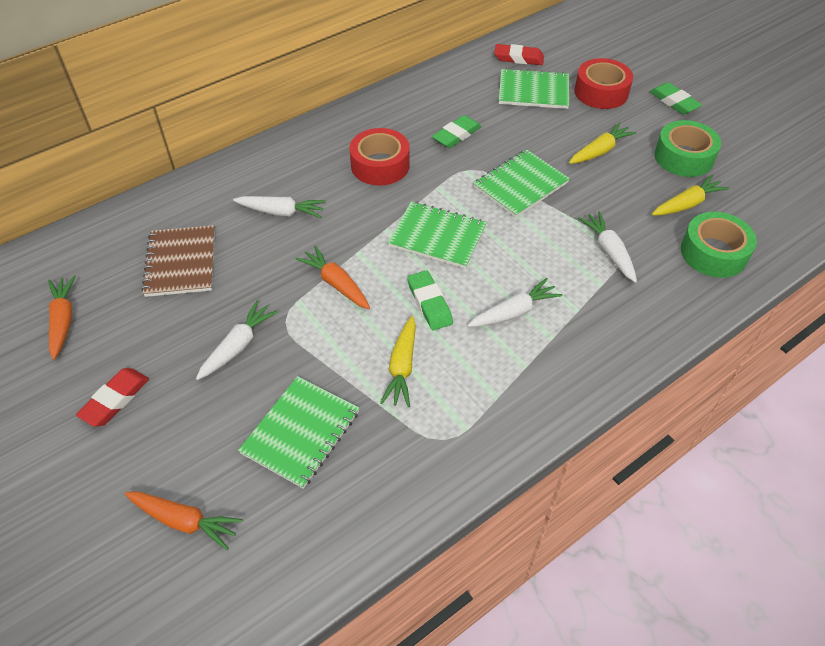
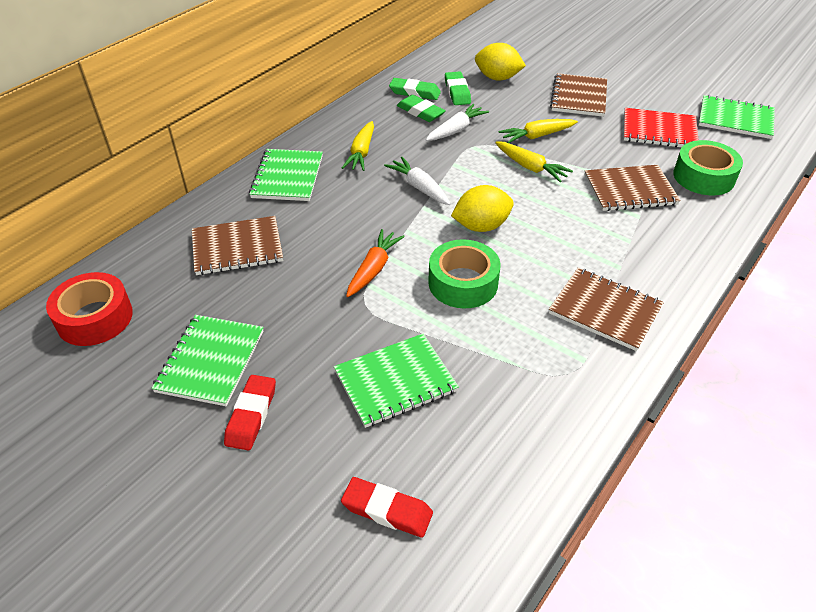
brown notebook: 1 -> 4
orange carrot: 3 -> 1
red notebook: 0 -> 1
red tape: 2 -> 1
white carrot: 4 -> 2
yellow lemon: 0 -> 2

